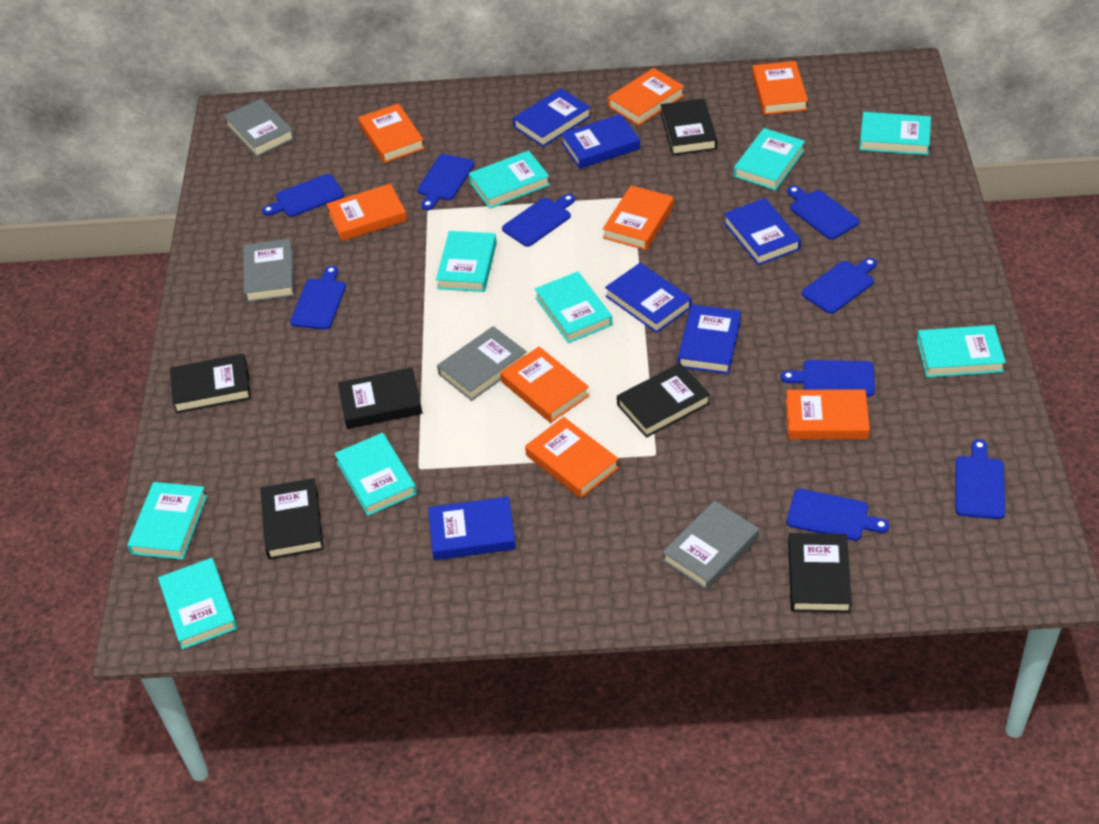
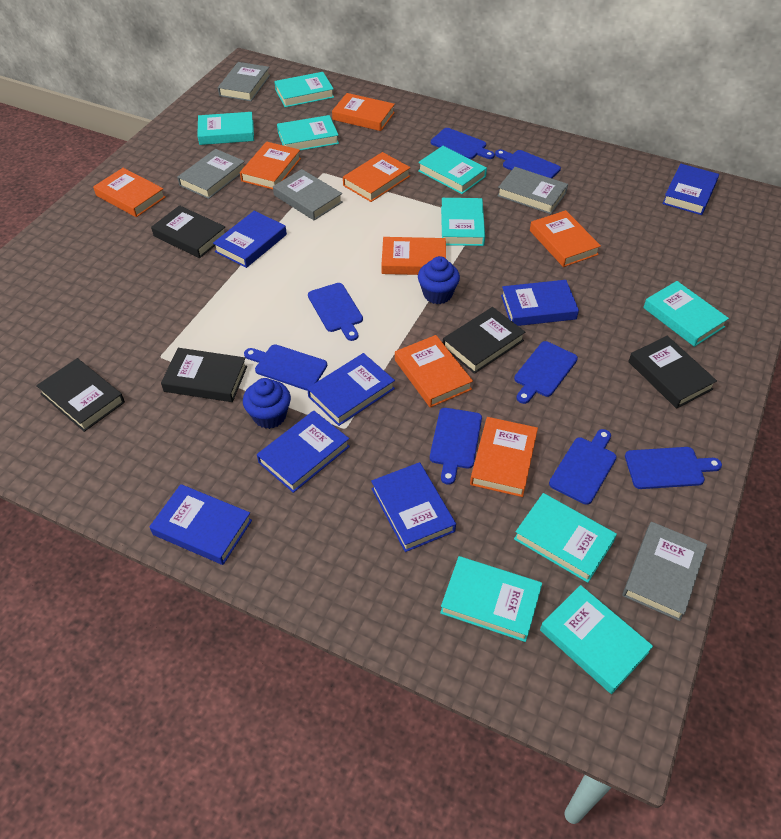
black book: 6 -> 5
blue book: 6 -> 7
blue cupcake: 0 -> 2
blue cutting board: 9 -> 8
grey book: 4 -> 5

